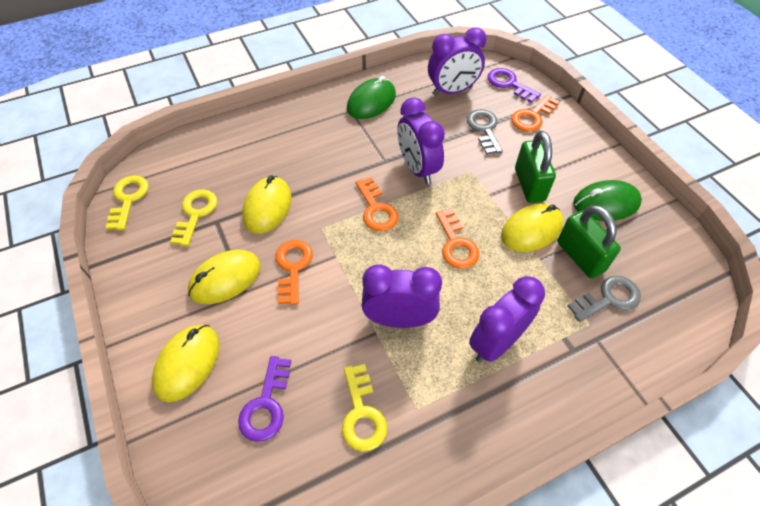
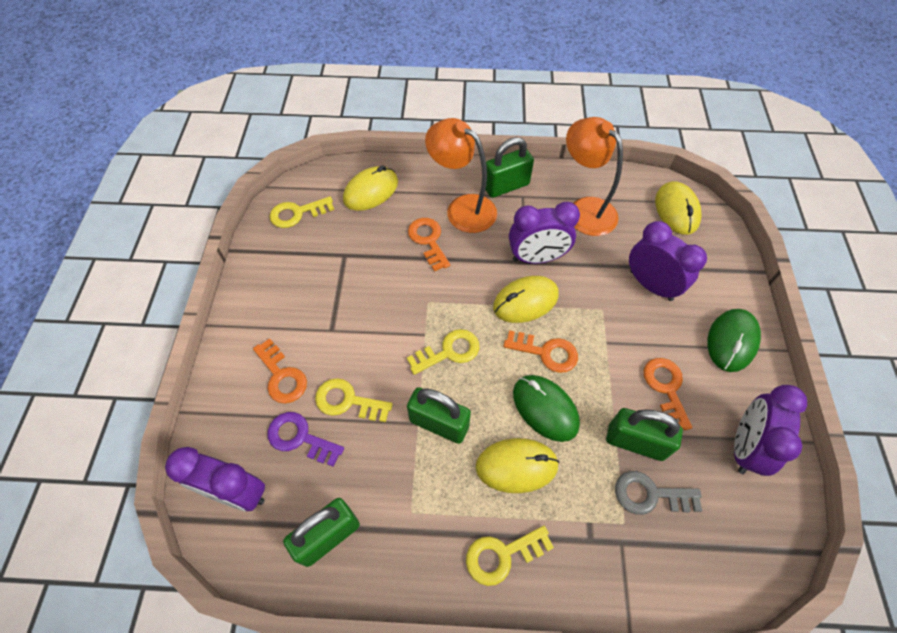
green padlock: 2 -> 4
grey key: 2 -> 1
orange lamp: 0 -> 2
purple key: 2 -> 1
yellow key: 3 -> 4

